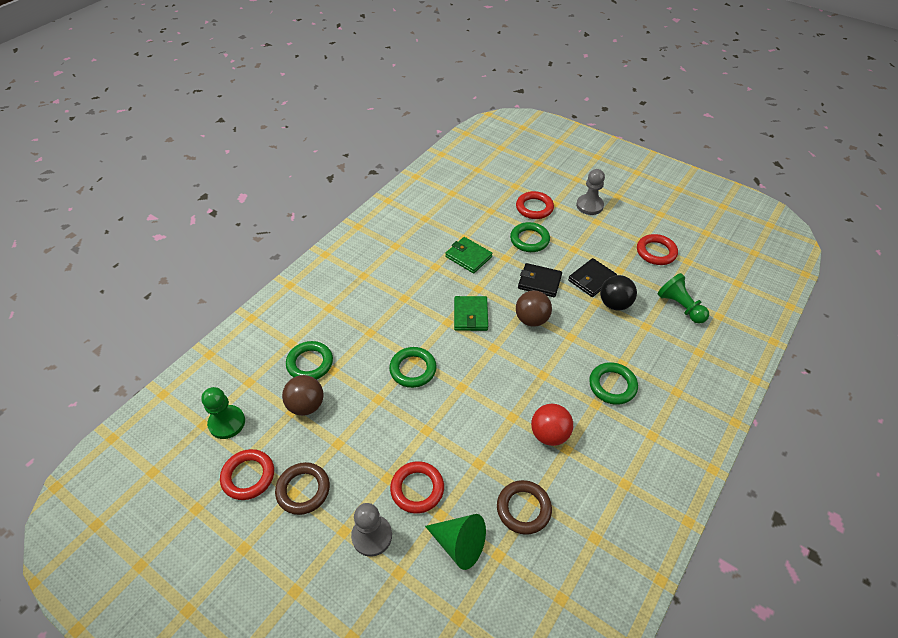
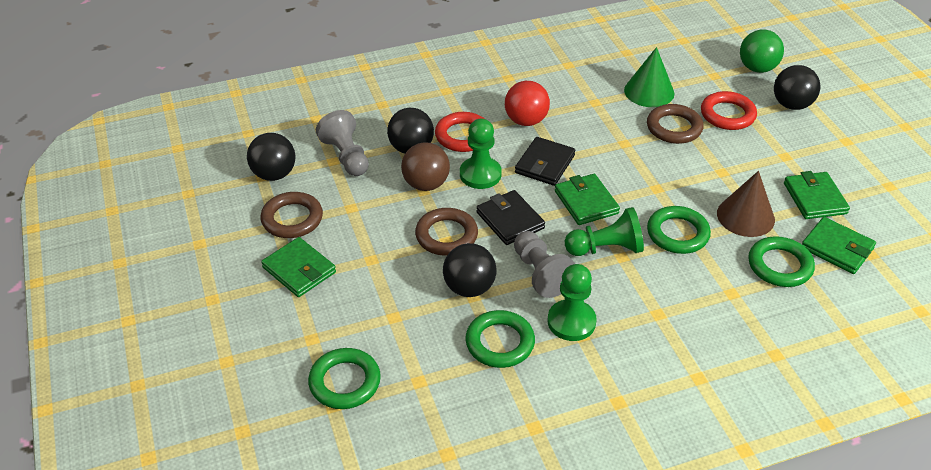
black ball: 1 -> 4
brown ball: 2 -> 1
brown cone: 0 -> 1
brown ring: 2 -> 3
green ball: 0 -> 1
green pawn: 2 -> 3
green wallet: 2 -> 4
red ring: 4 -> 2

